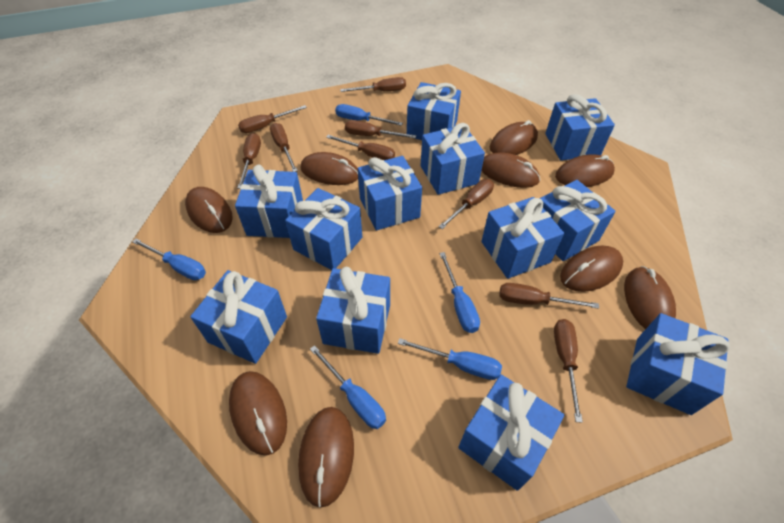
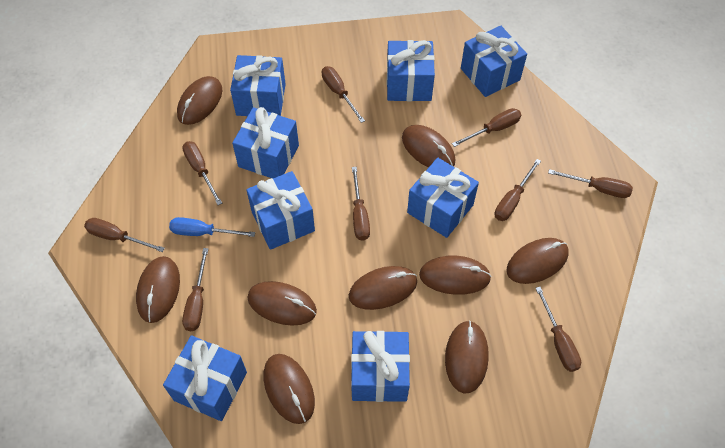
blue gift: 12 -> 8
blue screwdriver: 5 -> 1

